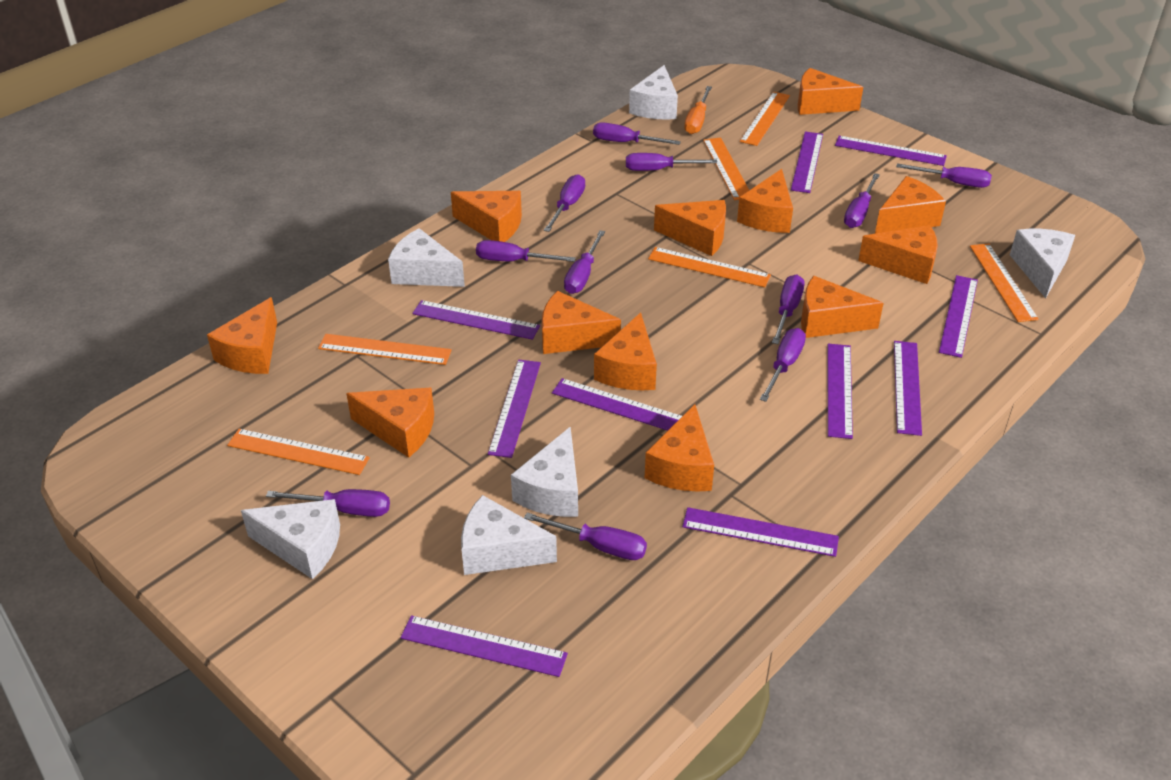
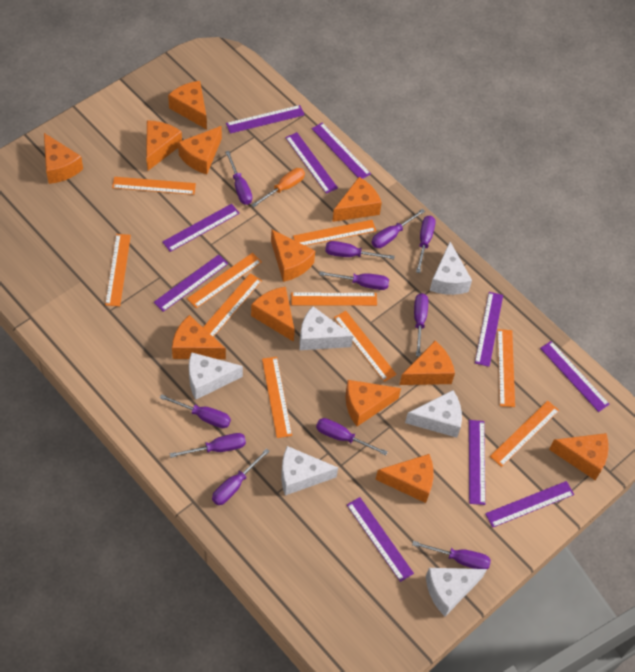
orange ruler: 6 -> 10

